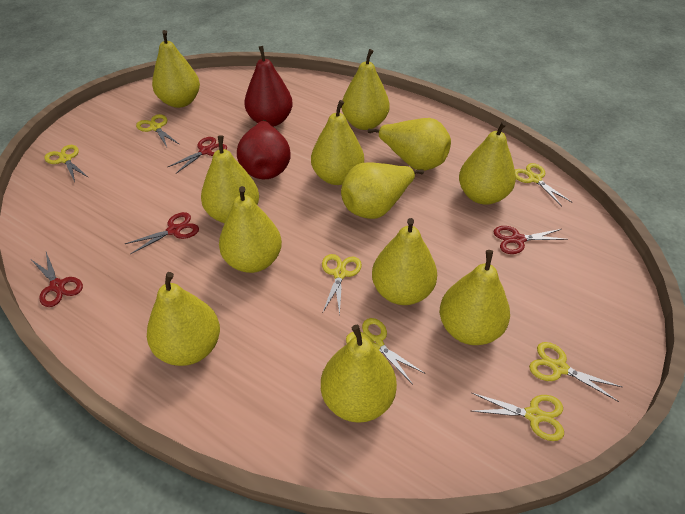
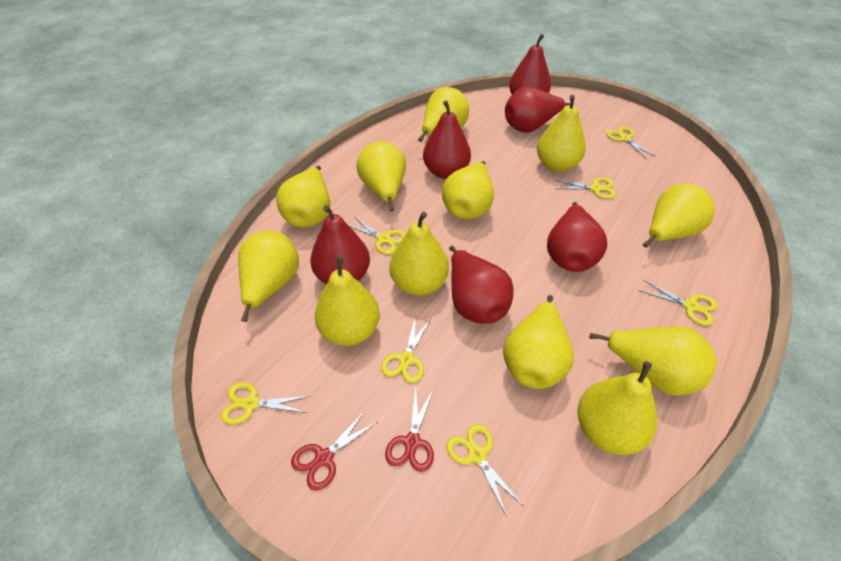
red pear: 2 -> 6
red scissors: 4 -> 2

